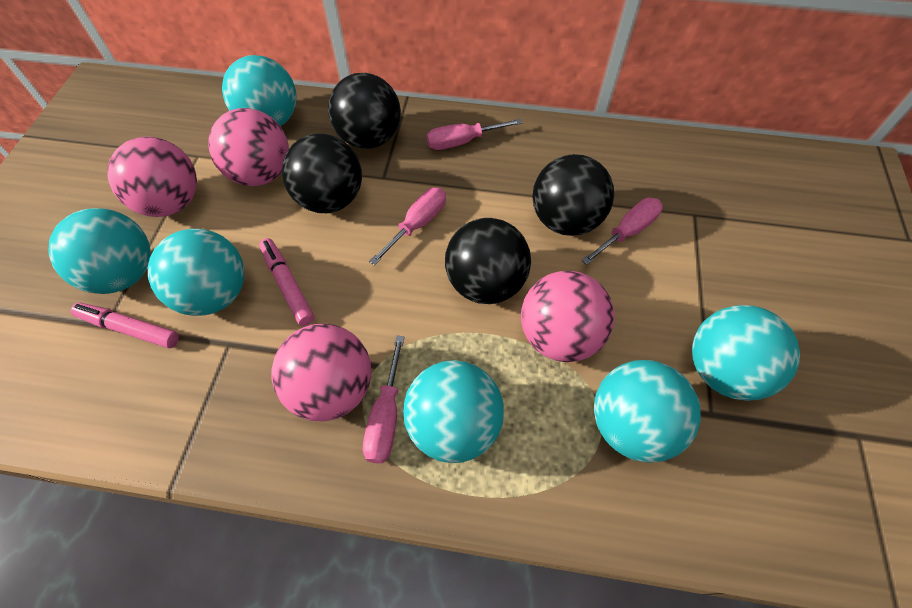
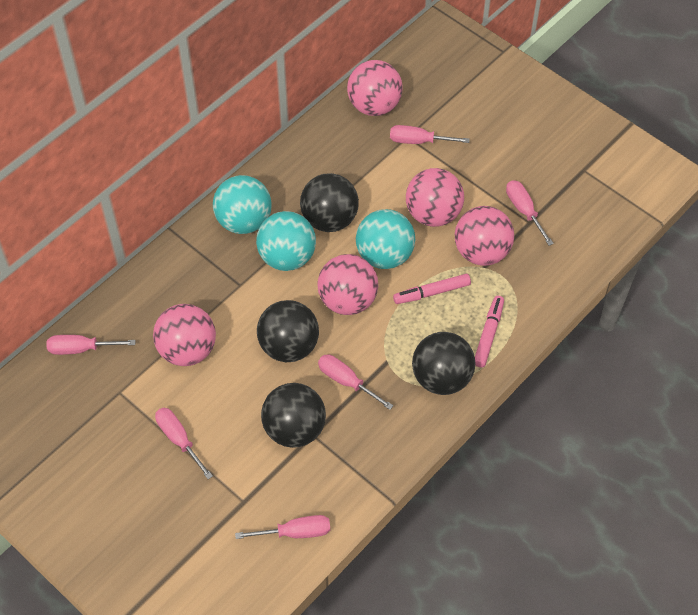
pink ball: 4 -> 5
pink screwdriver: 4 -> 6
turquoise ball: 6 -> 3

